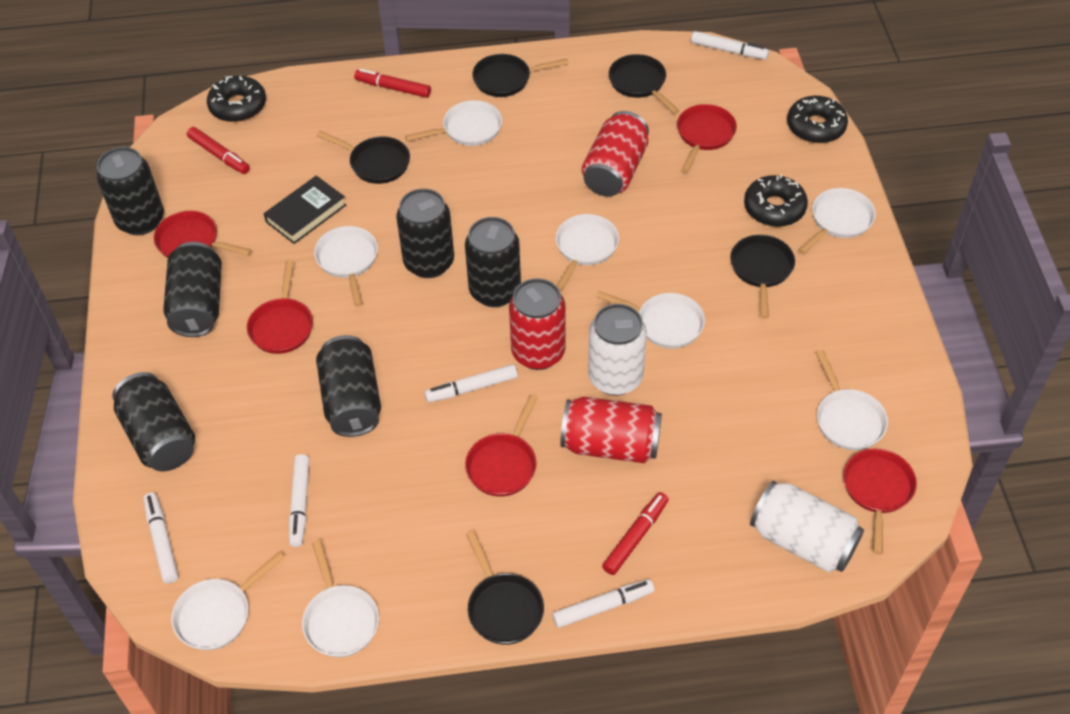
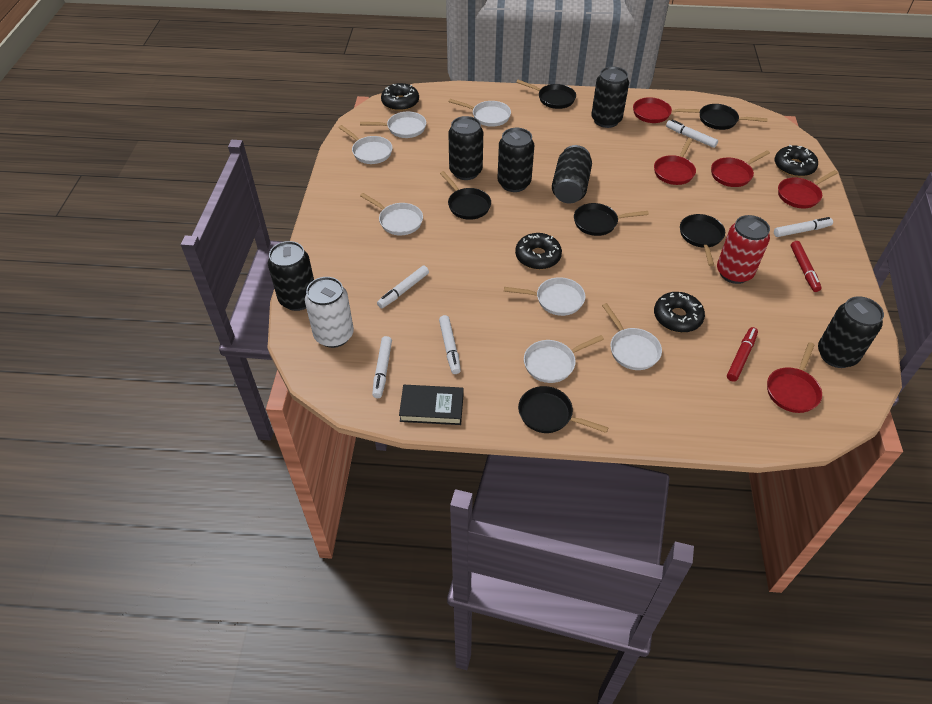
black donut: 3 -> 4
black pan: 5 -> 6
red can: 3 -> 1
red marker: 3 -> 2
white can: 2 -> 1
white pan: 8 -> 7

